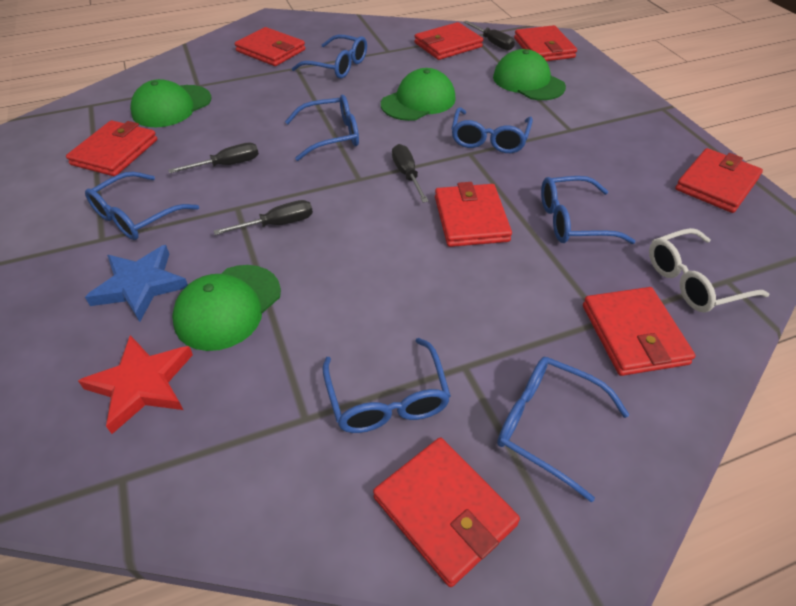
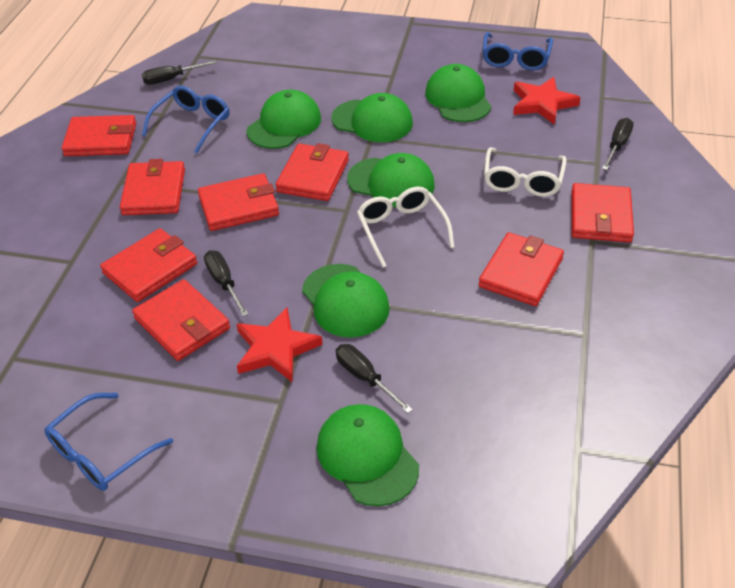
blue glasses: 7 -> 3
blue star: 1 -> 0
green cap: 4 -> 6
red star: 1 -> 2
white glasses: 1 -> 2

